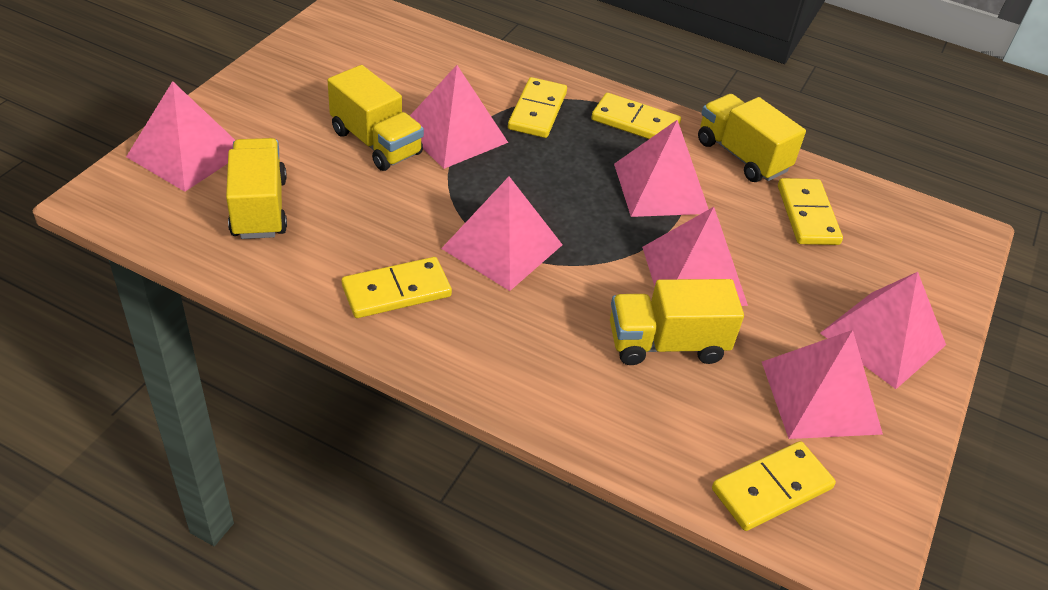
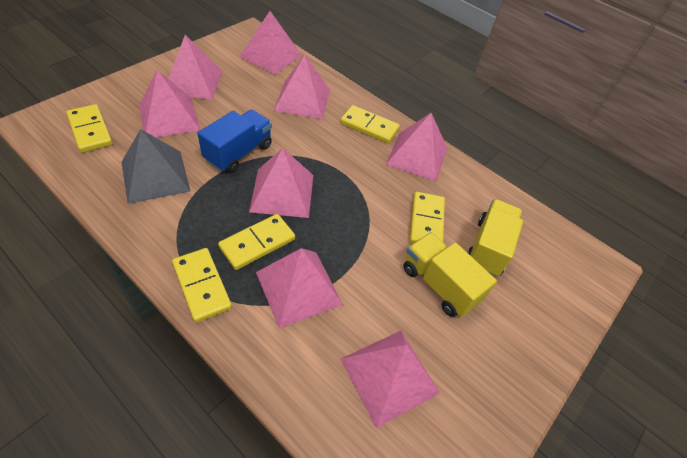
blue truck: 0 -> 1
grey pyramid: 0 -> 1
pink pyramid: 7 -> 8
yellow truck: 4 -> 2

